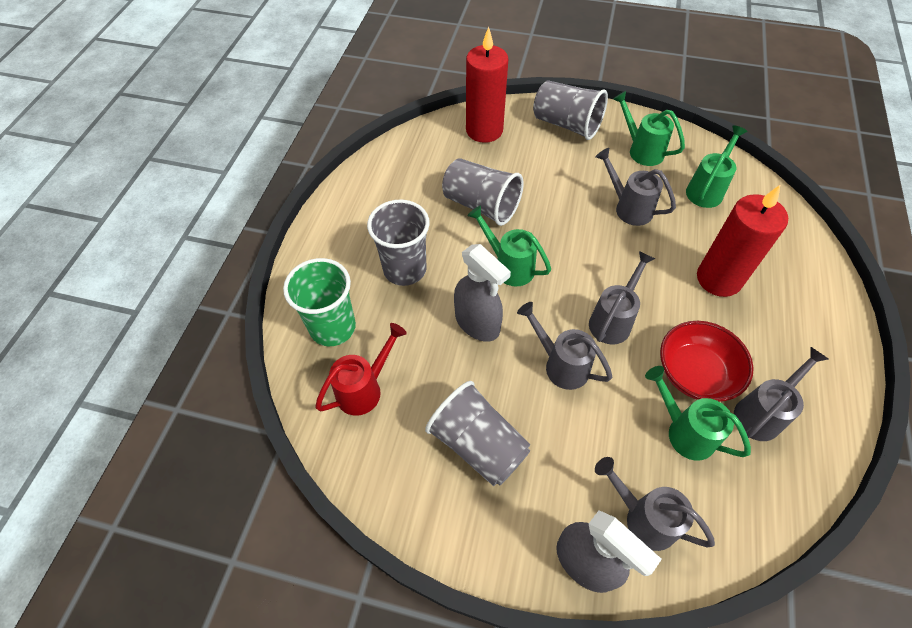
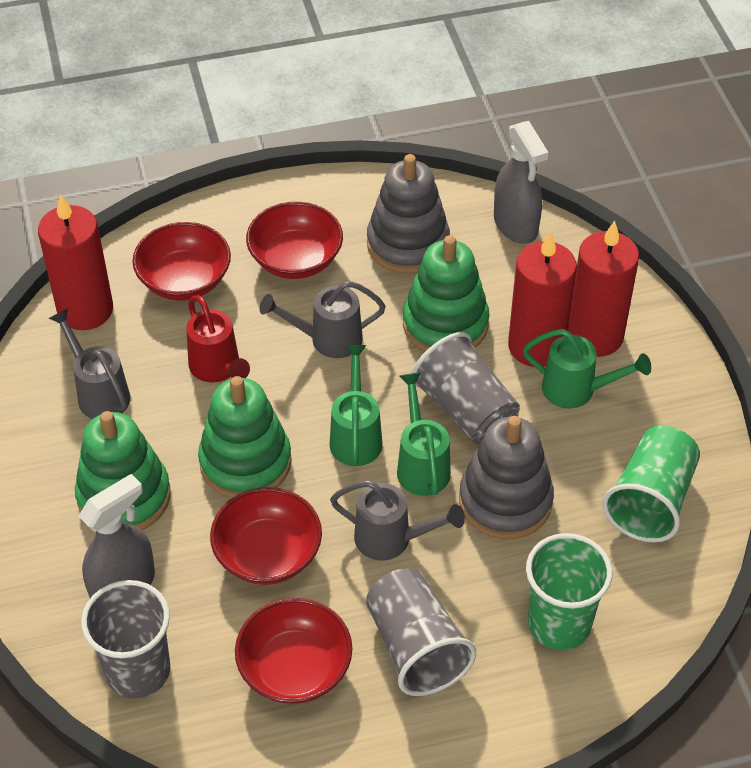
green cup: 1 -> 2
green stacking toy: 0 -> 3
green watering can: 4 -> 3
grey cup: 4 -> 3
grey stacking toy: 0 -> 2
grey watering can: 5 -> 3
red bowl: 1 -> 4
red candle: 2 -> 3

